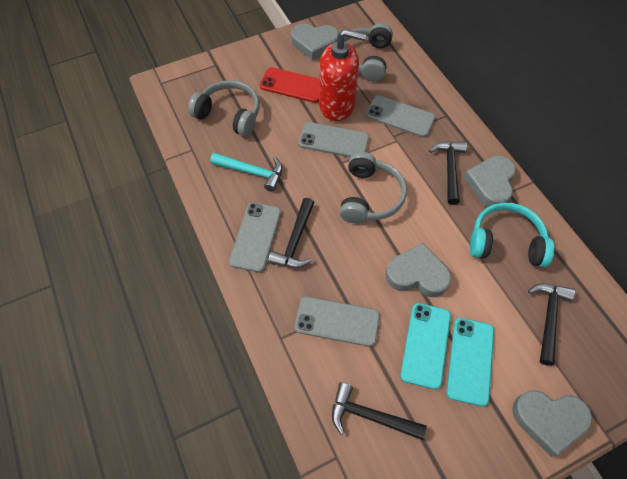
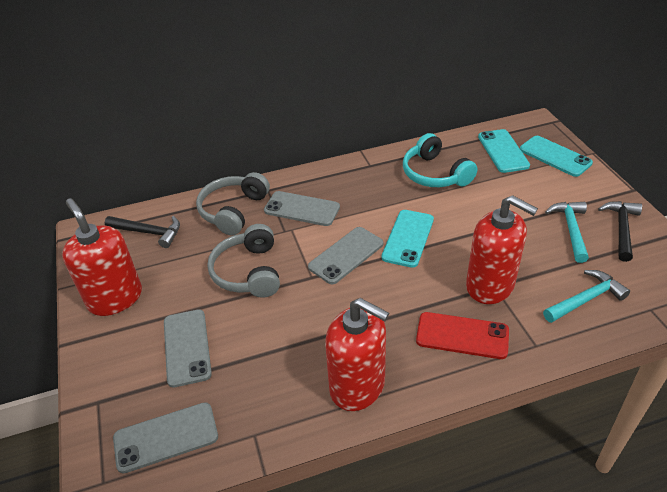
black hammer: 4 -> 2
grey headphones: 3 -> 2
grey heart: 4 -> 0
red soap dispenser: 1 -> 3
turquoise hammer: 1 -> 2
turquoise phone: 2 -> 3

